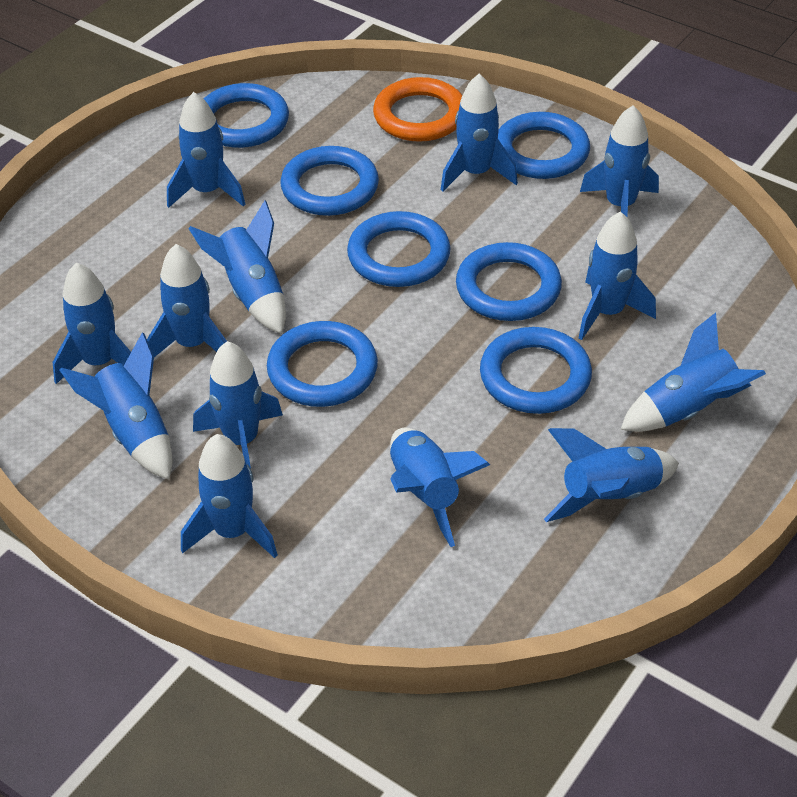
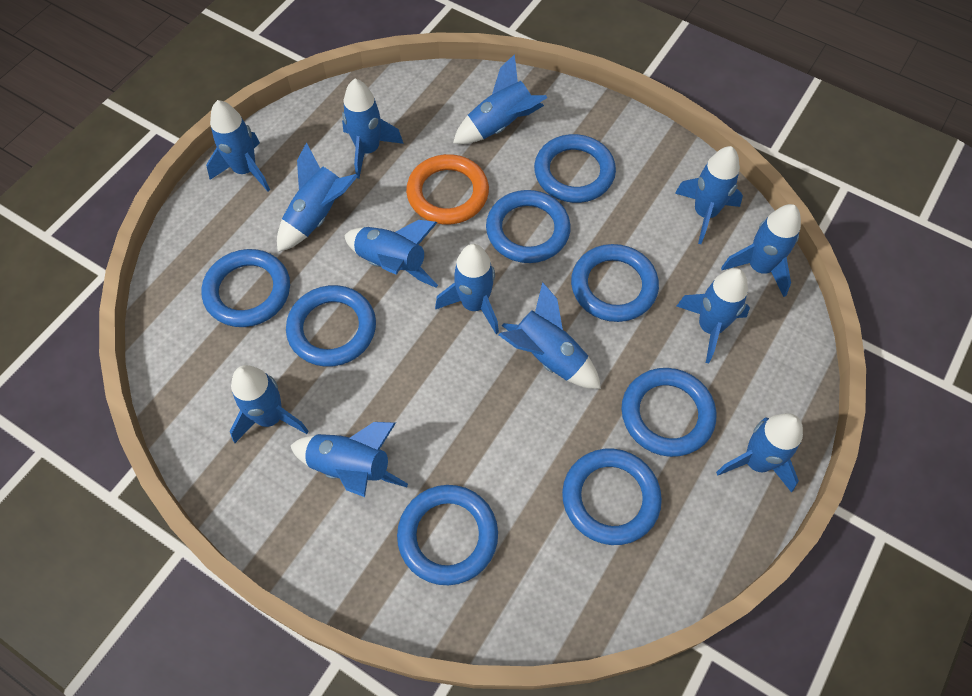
blue ring: 7 -> 8

